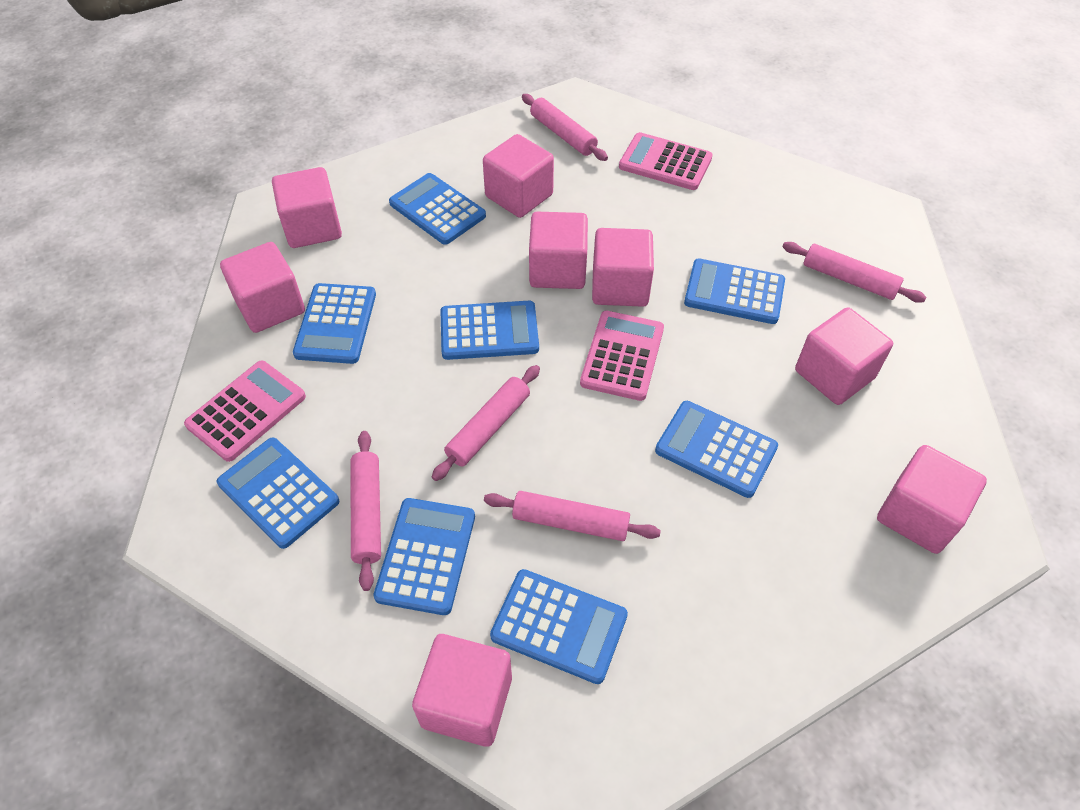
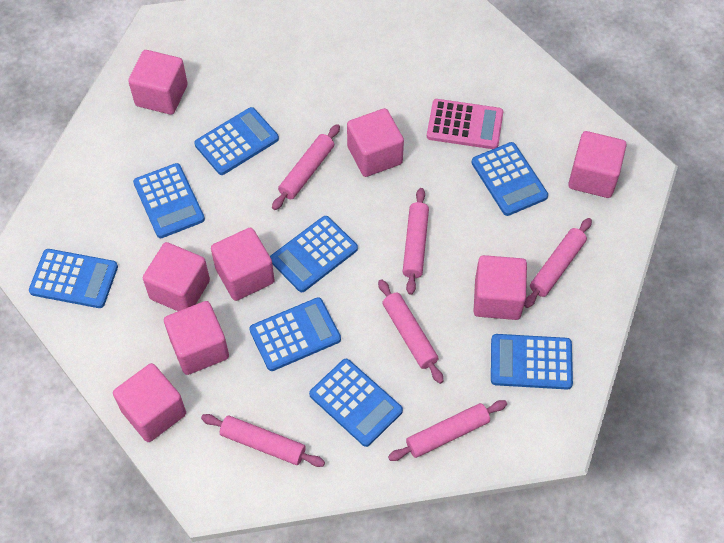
pink calculator: 3 -> 1
pink rolling pin: 5 -> 6

